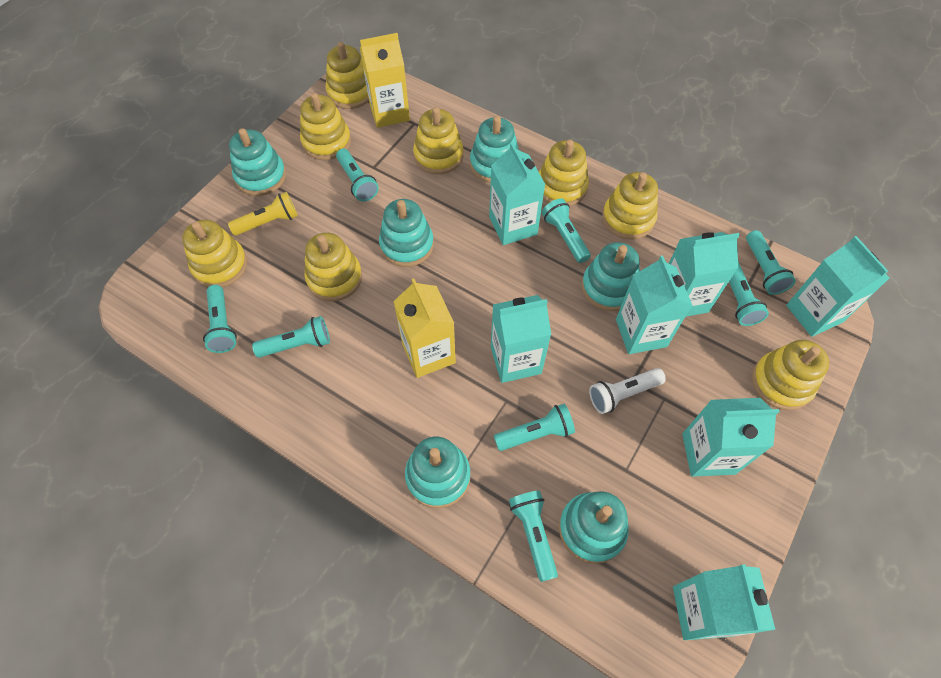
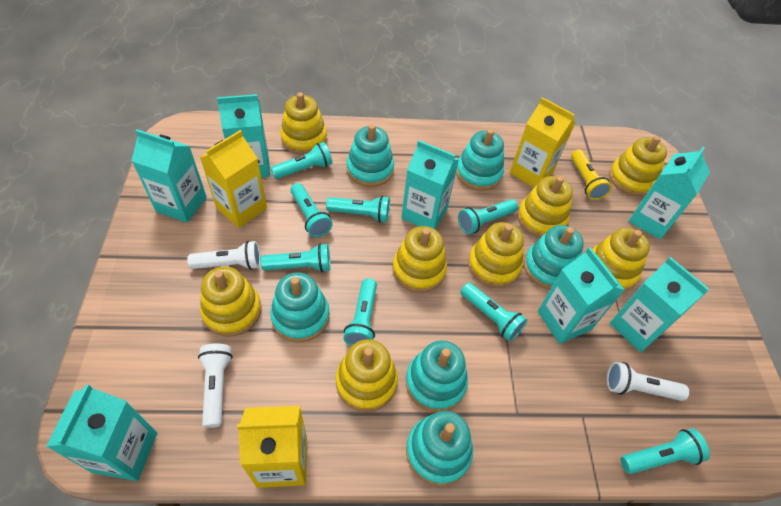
white flashlight: 1 -> 3
yellow carton: 2 -> 3

